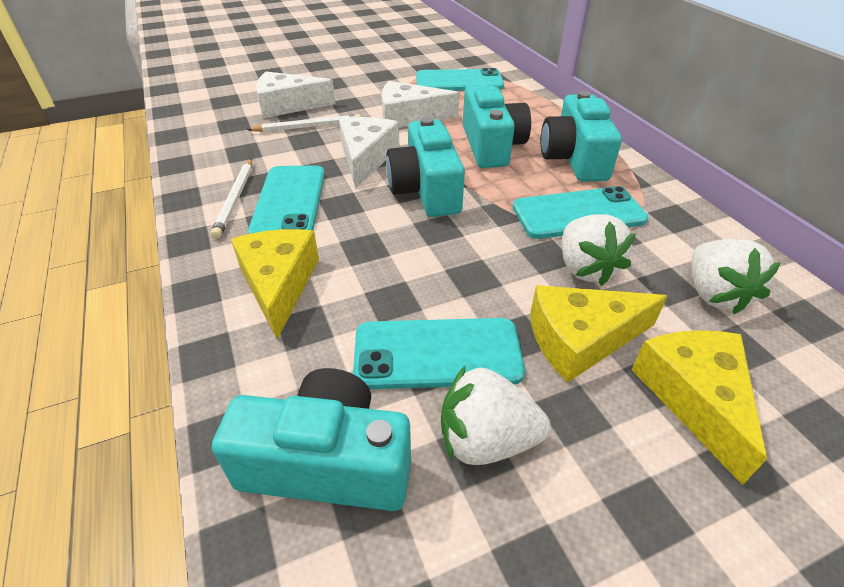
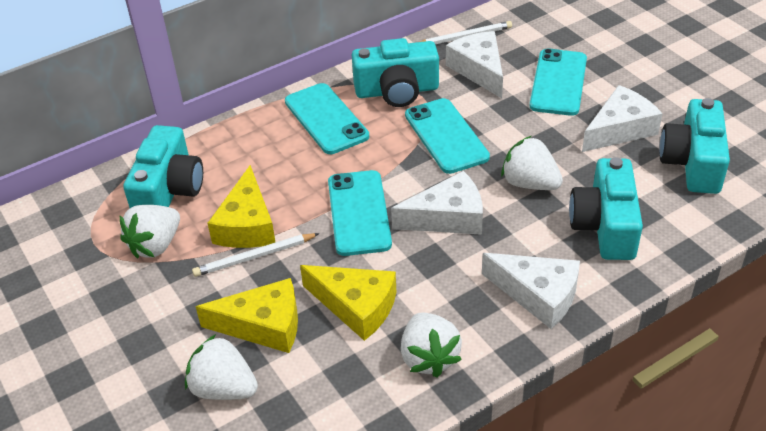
white cheese: 3 -> 4
white strawberry: 3 -> 4

